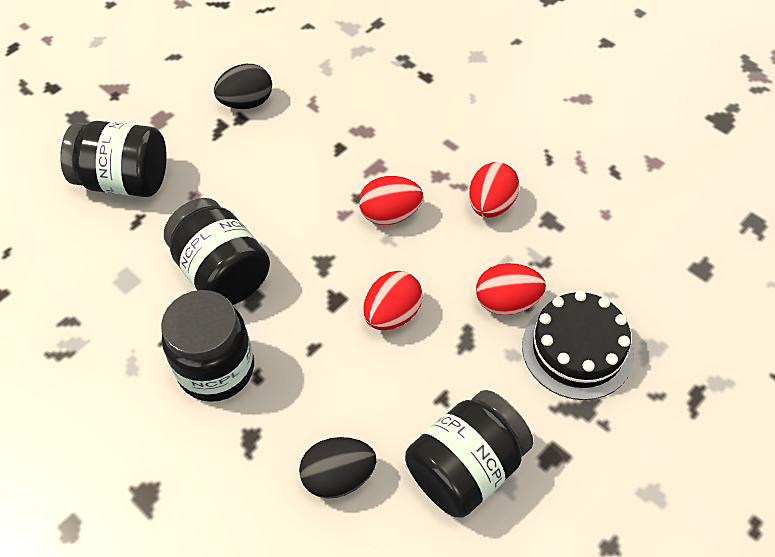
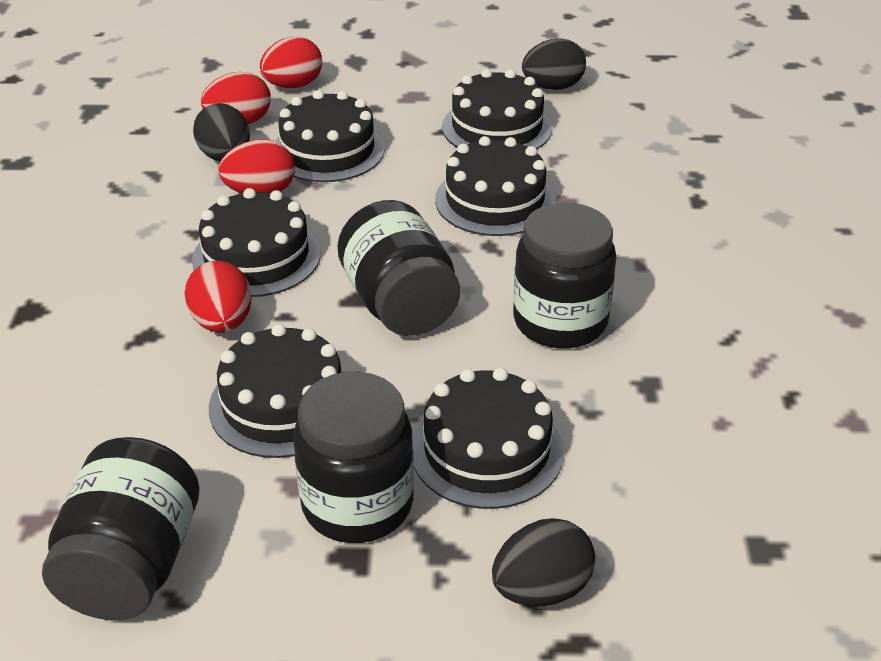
black cake: 1 -> 6
black egg: 2 -> 3

